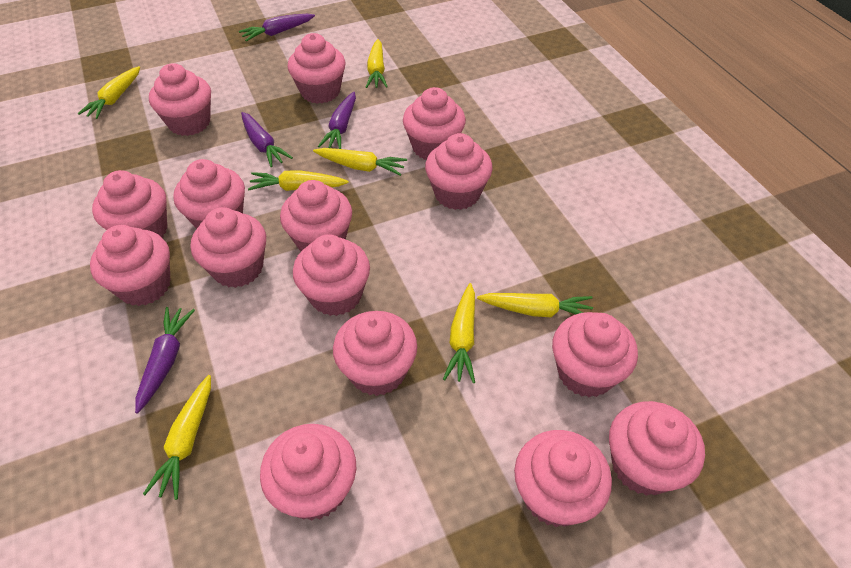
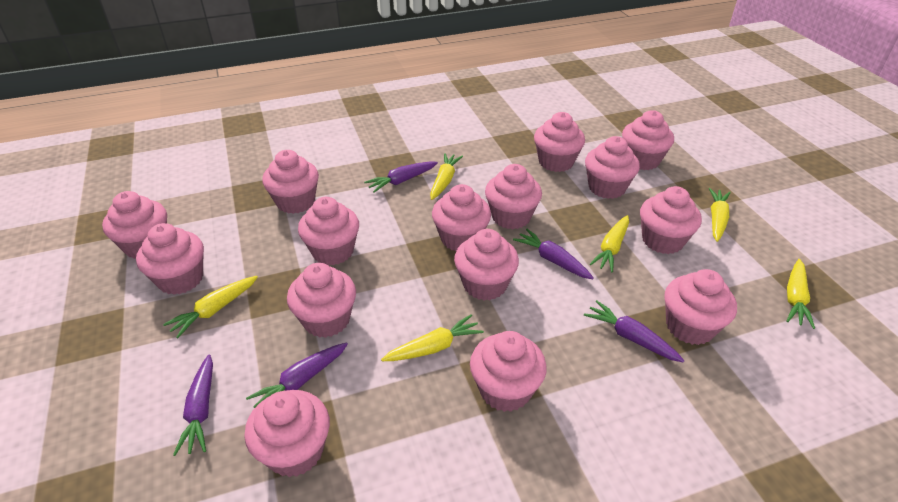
purple carrot: 4 -> 5
yellow carrot: 7 -> 6

